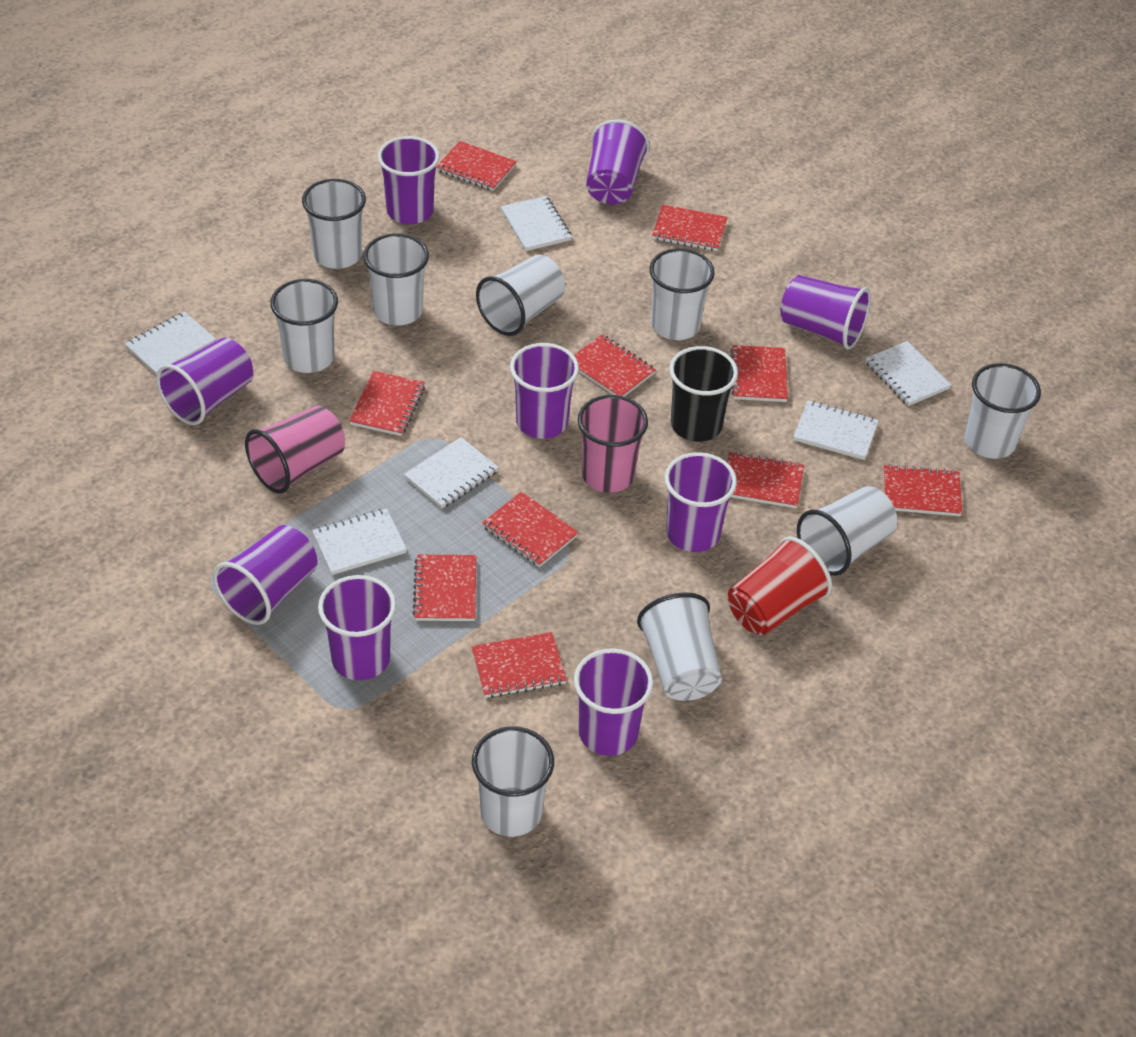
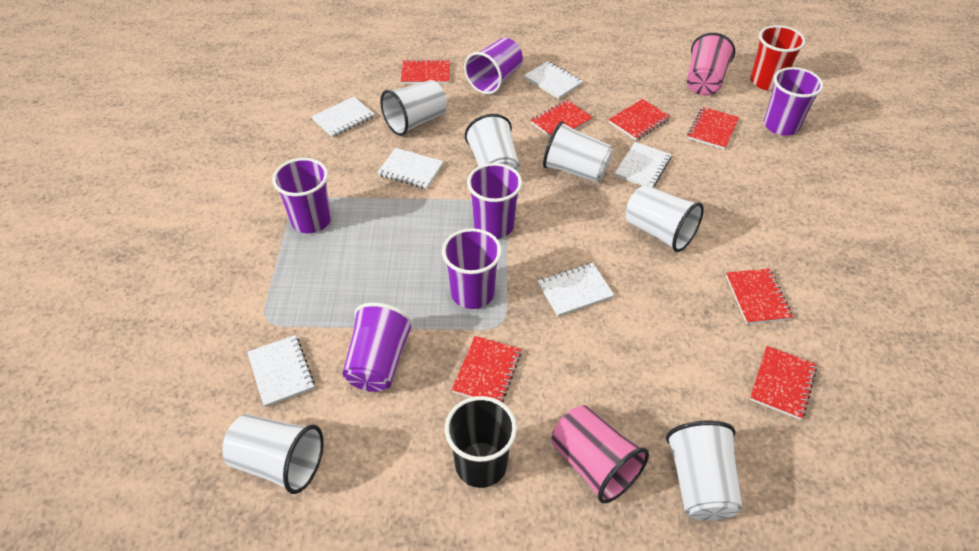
purple cup: 9 -> 6
red notebook: 10 -> 7
white cup: 9 -> 6

